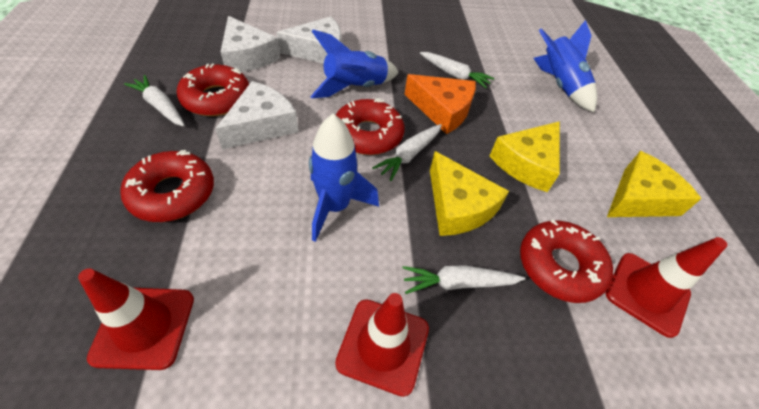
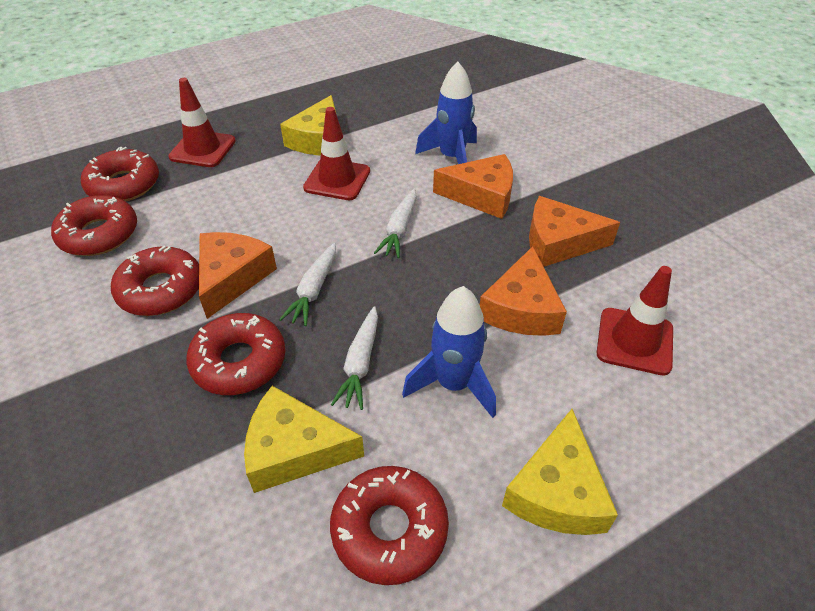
blue rocket: 3 -> 2
orange cheese: 1 -> 4
red donut: 4 -> 5
white carrot: 4 -> 3
white cheese: 3 -> 0

